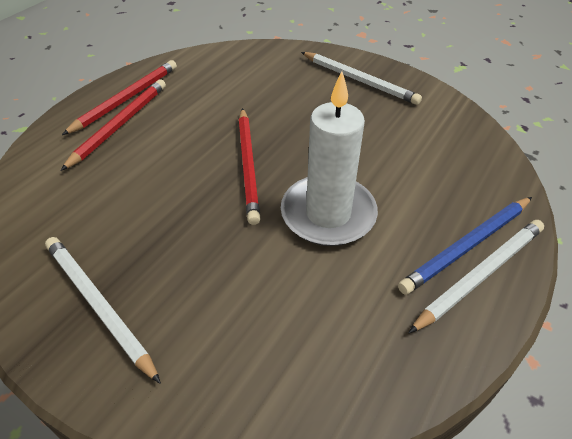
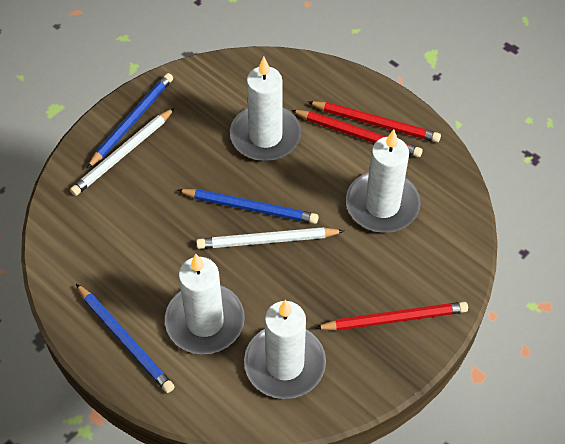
blue pencil: 1 -> 3
white candle: 1 -> 4
white pencil: 3 -> 2

